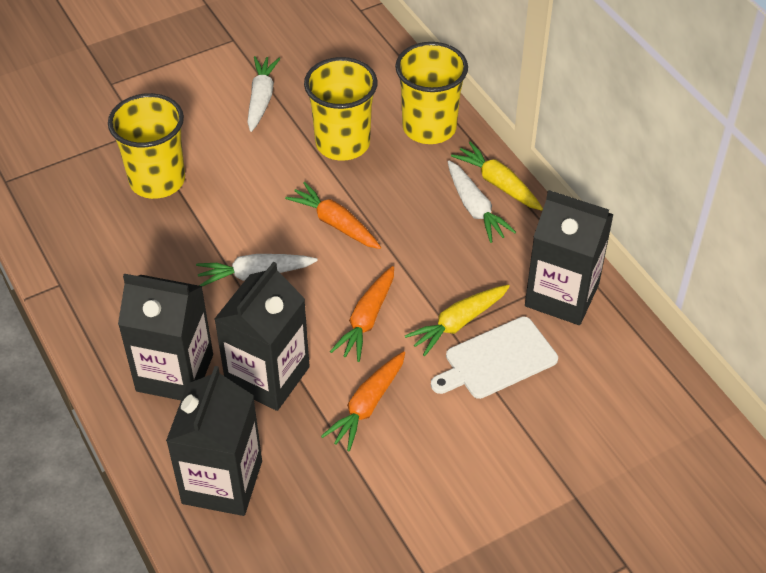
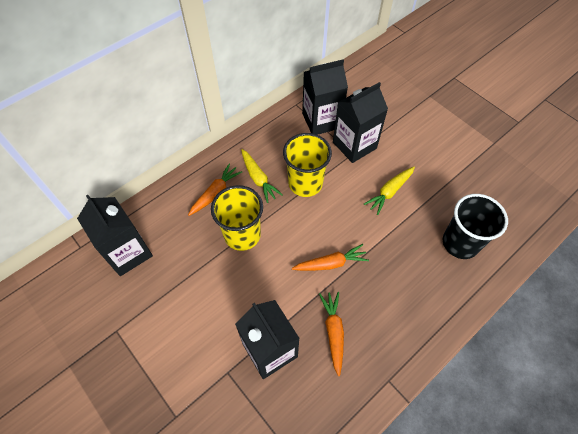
black cup: 0 -> 1
white carrot: 3 -> 0
white cutting board: 1 -> 0
yellow cup: 3 -> 2

